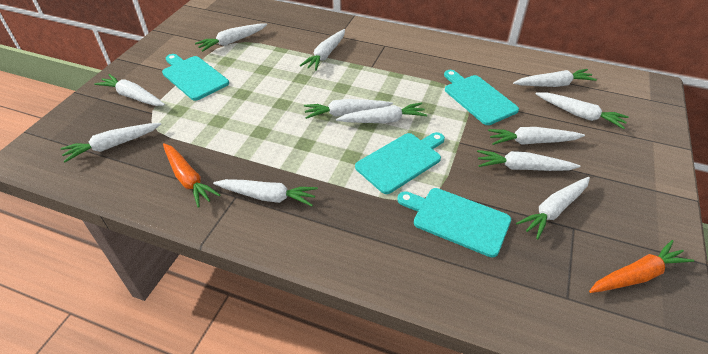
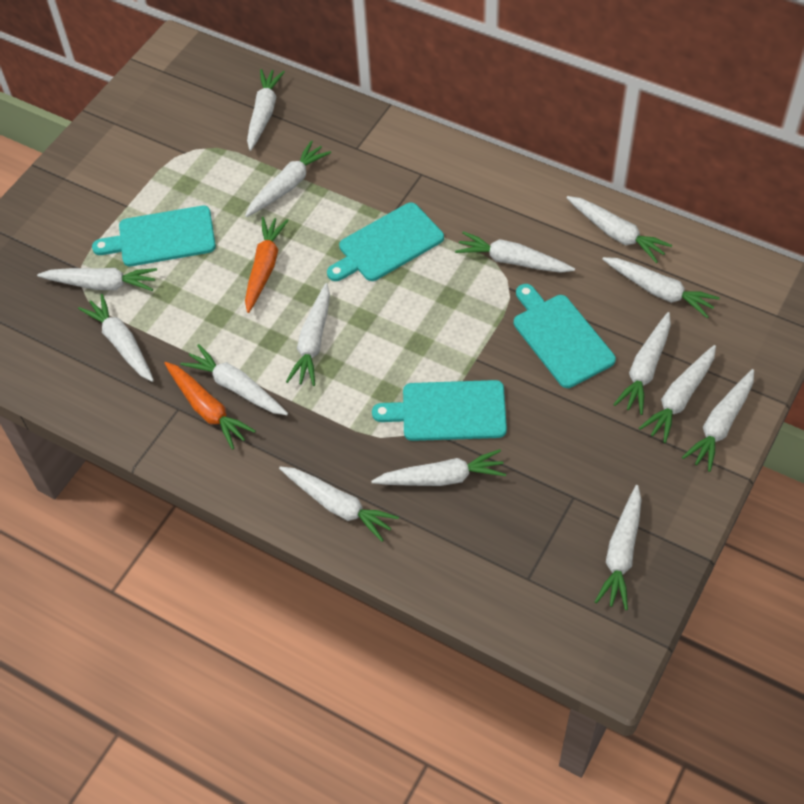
white carrot: 12 -> 15

